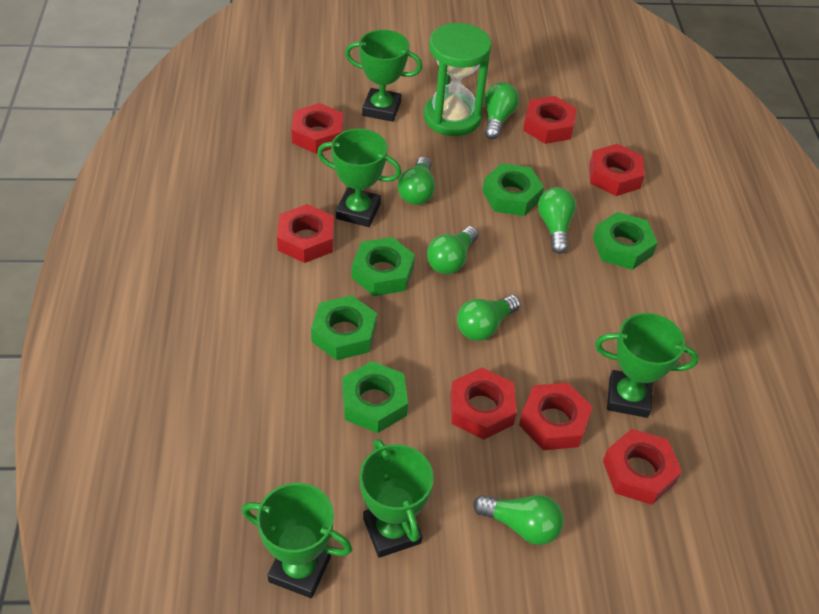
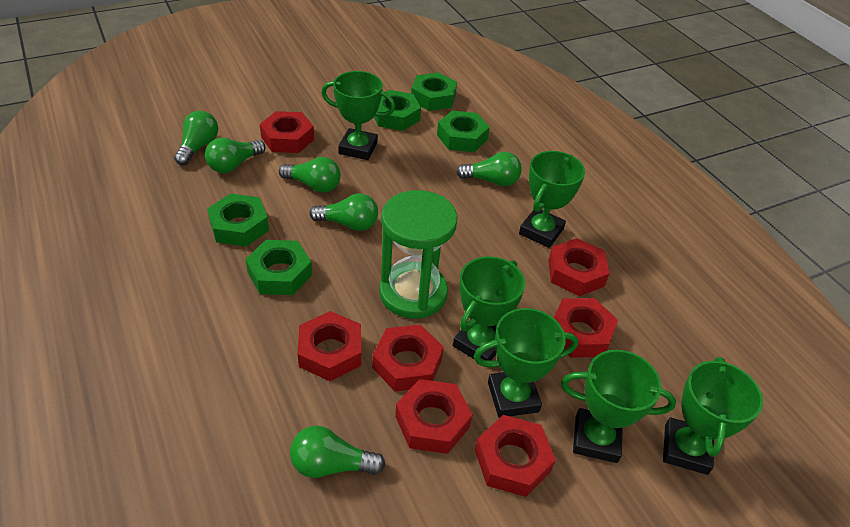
green trophy: 5 -> 6

